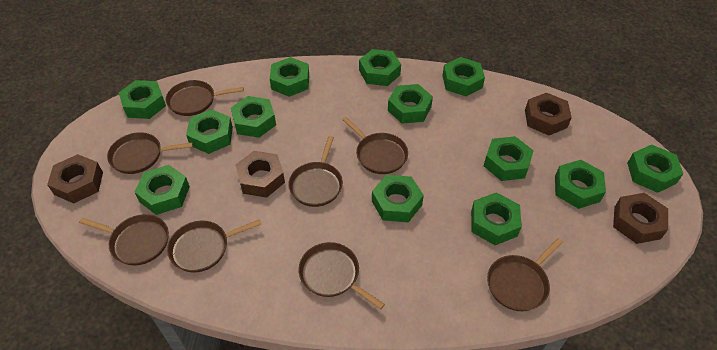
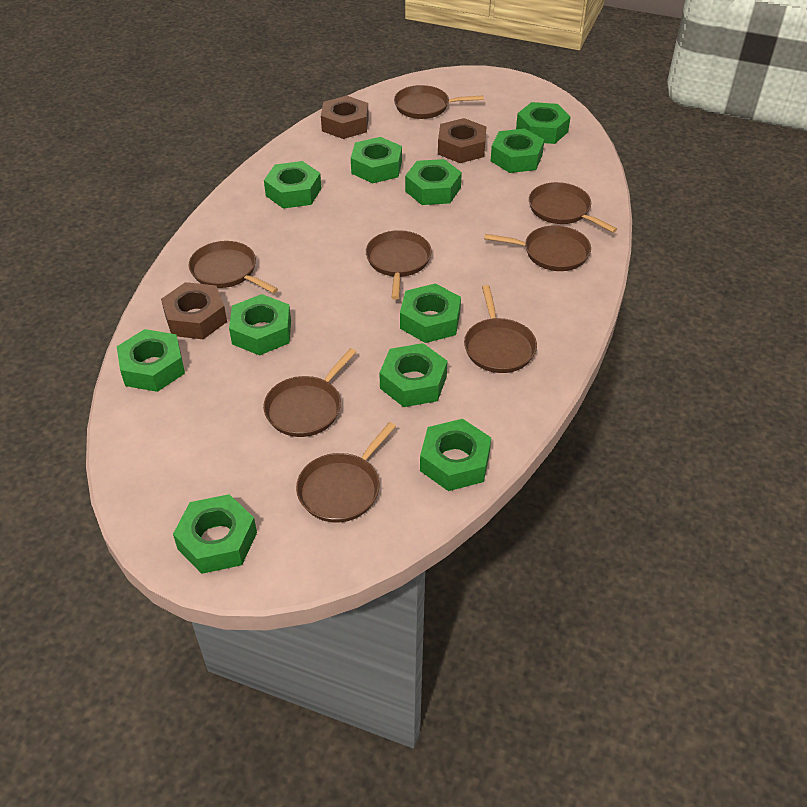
brown nut: 4 -> 3
green nut: 13 -> 11

